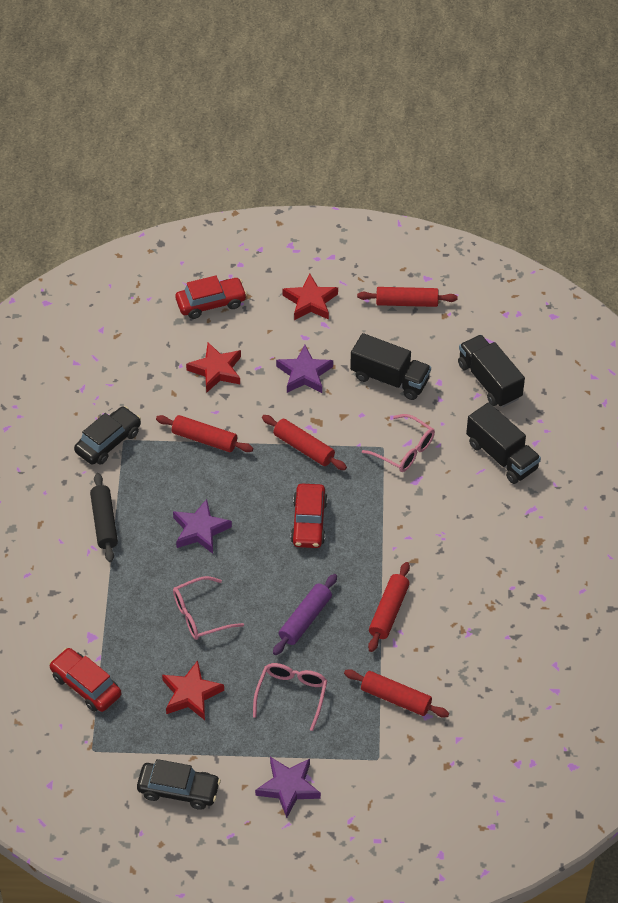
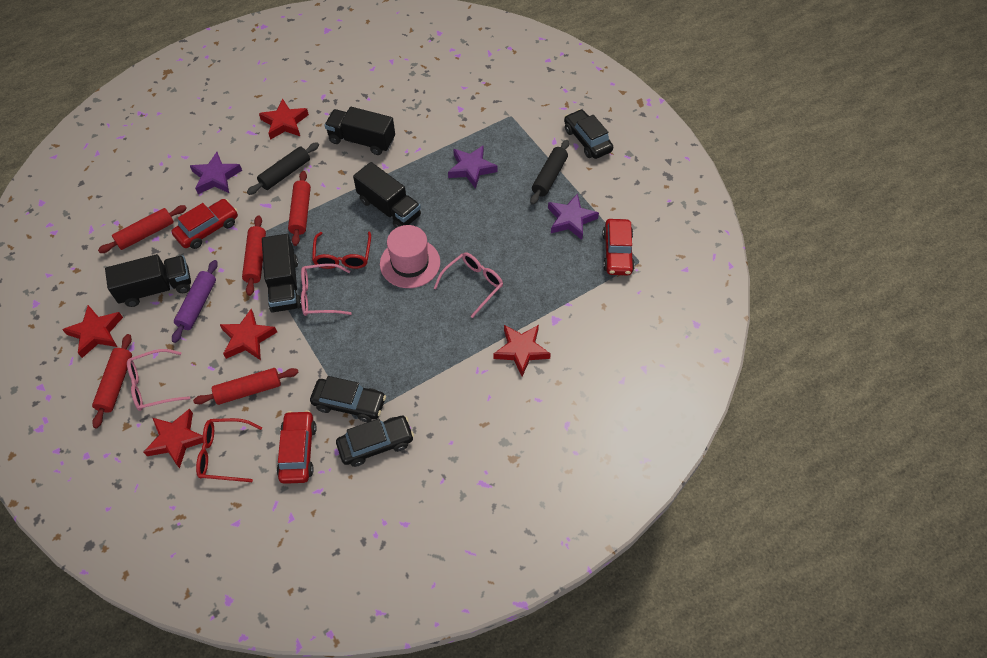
black car: 2 -> 3
black rolling pin: 1 -> 2
black truck: 3 -> 4
pink hat: 0 -> 1
red glasses: 0 -> 2
red star: 3 -> 5

